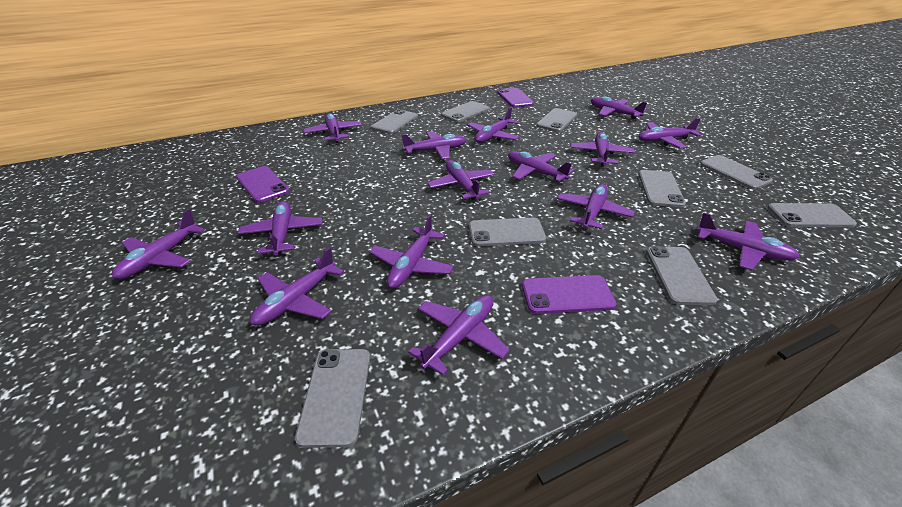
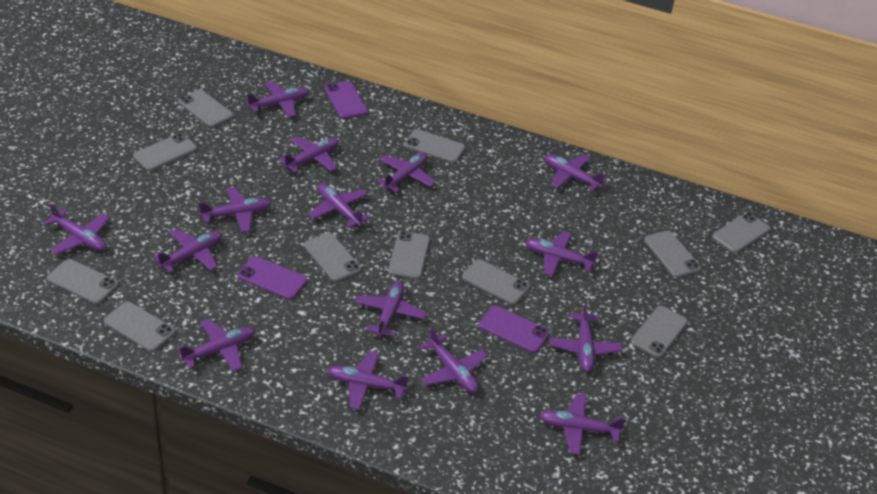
grey phone: 9 -> 11

